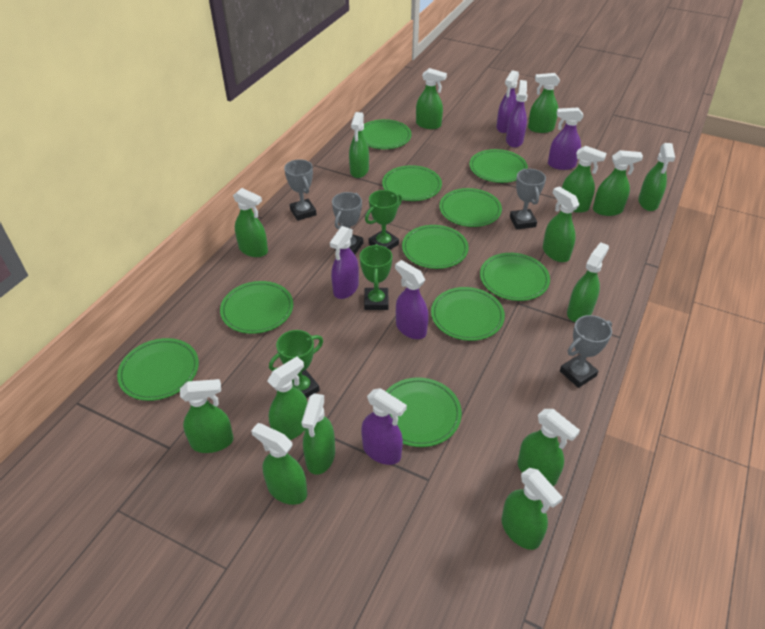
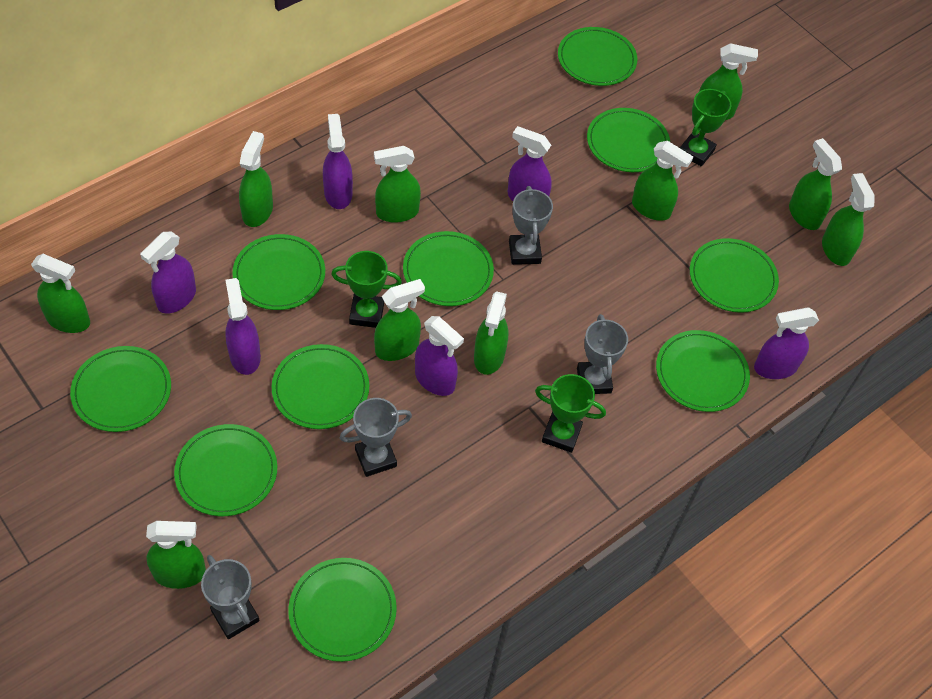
green spray bottle: 15 -> 10

